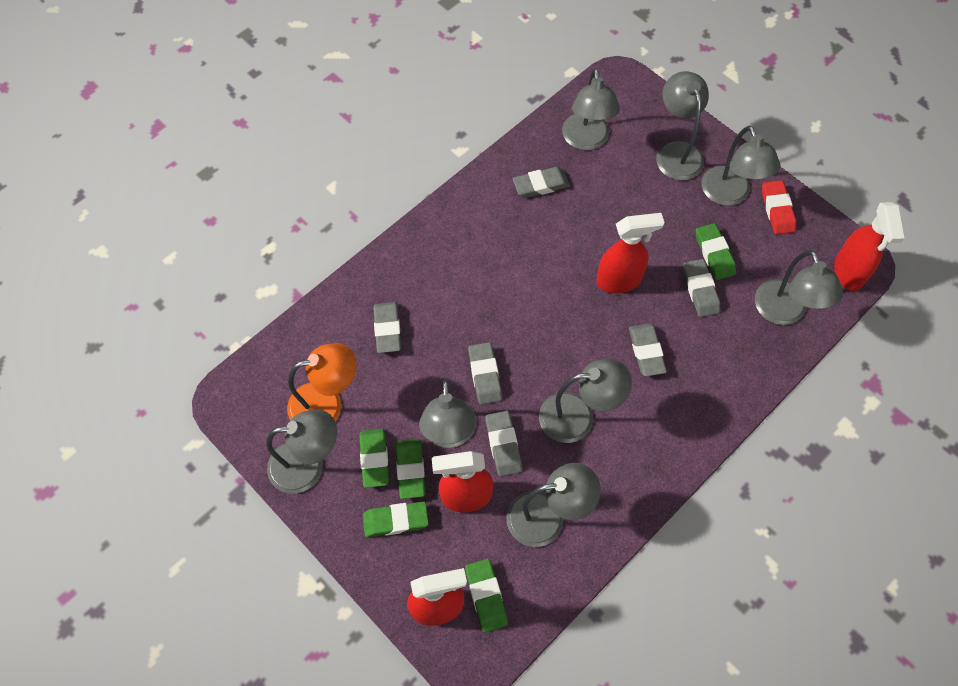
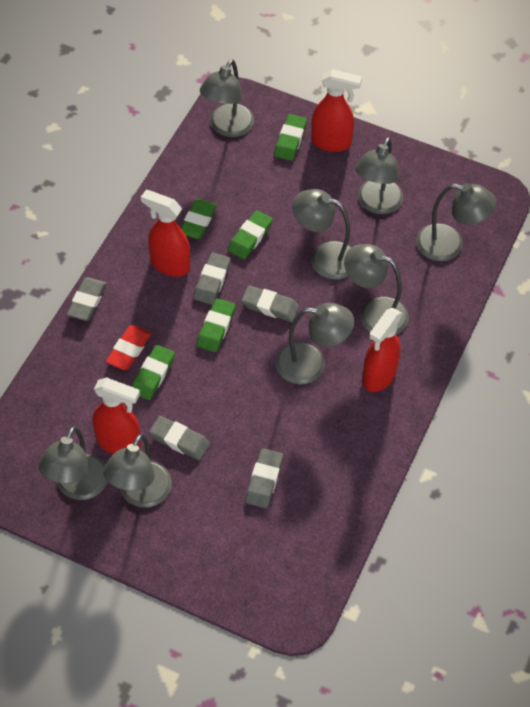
grey eraser: 6 -> 5
orange lamp: 1 -> 0

